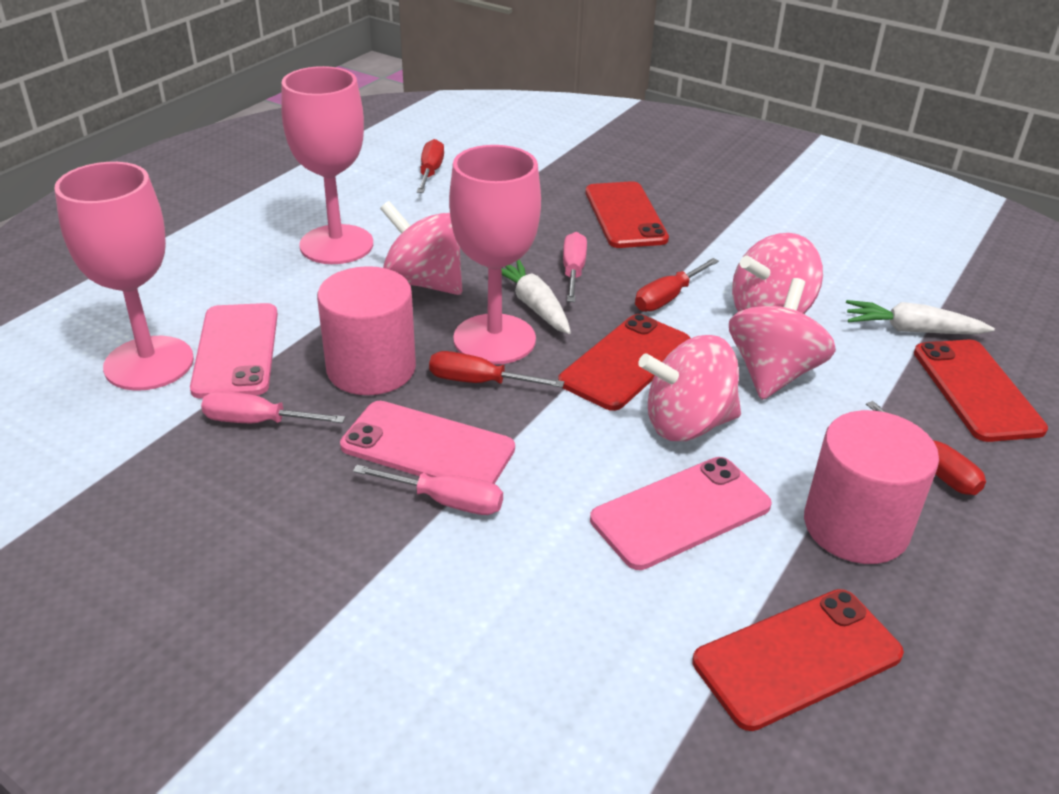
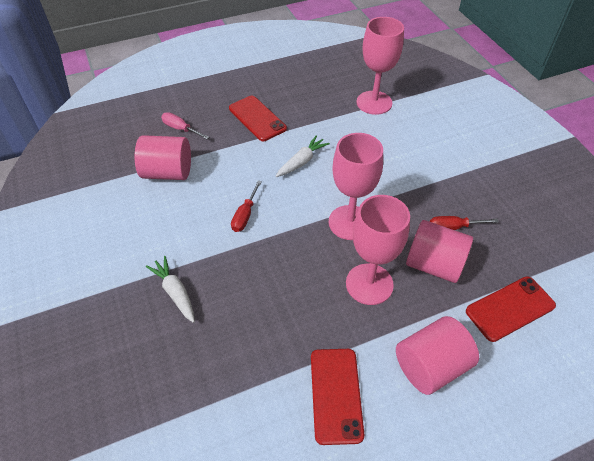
pink cylinder: 2 -> 3
pink phone: 3 -> 0
pink screwdriver: 3 -> 1
pink spinning top: 4 -> 0
red phone: 4 -> 3
red screwdriver: 4 -> 2

